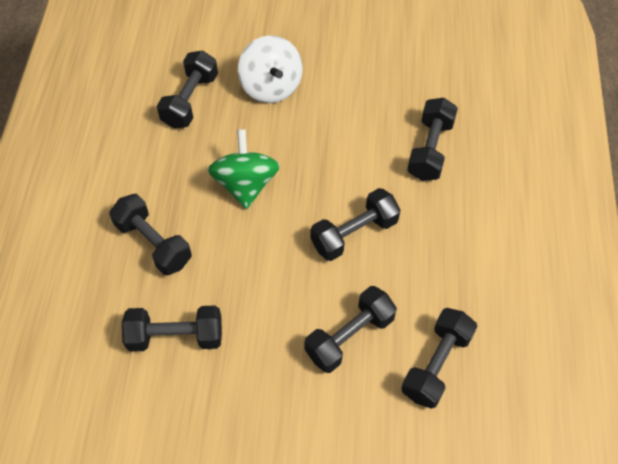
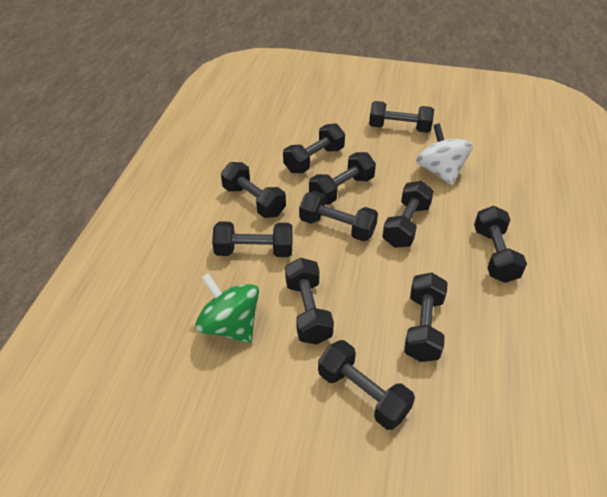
black dumbbell: 7 -> 11

